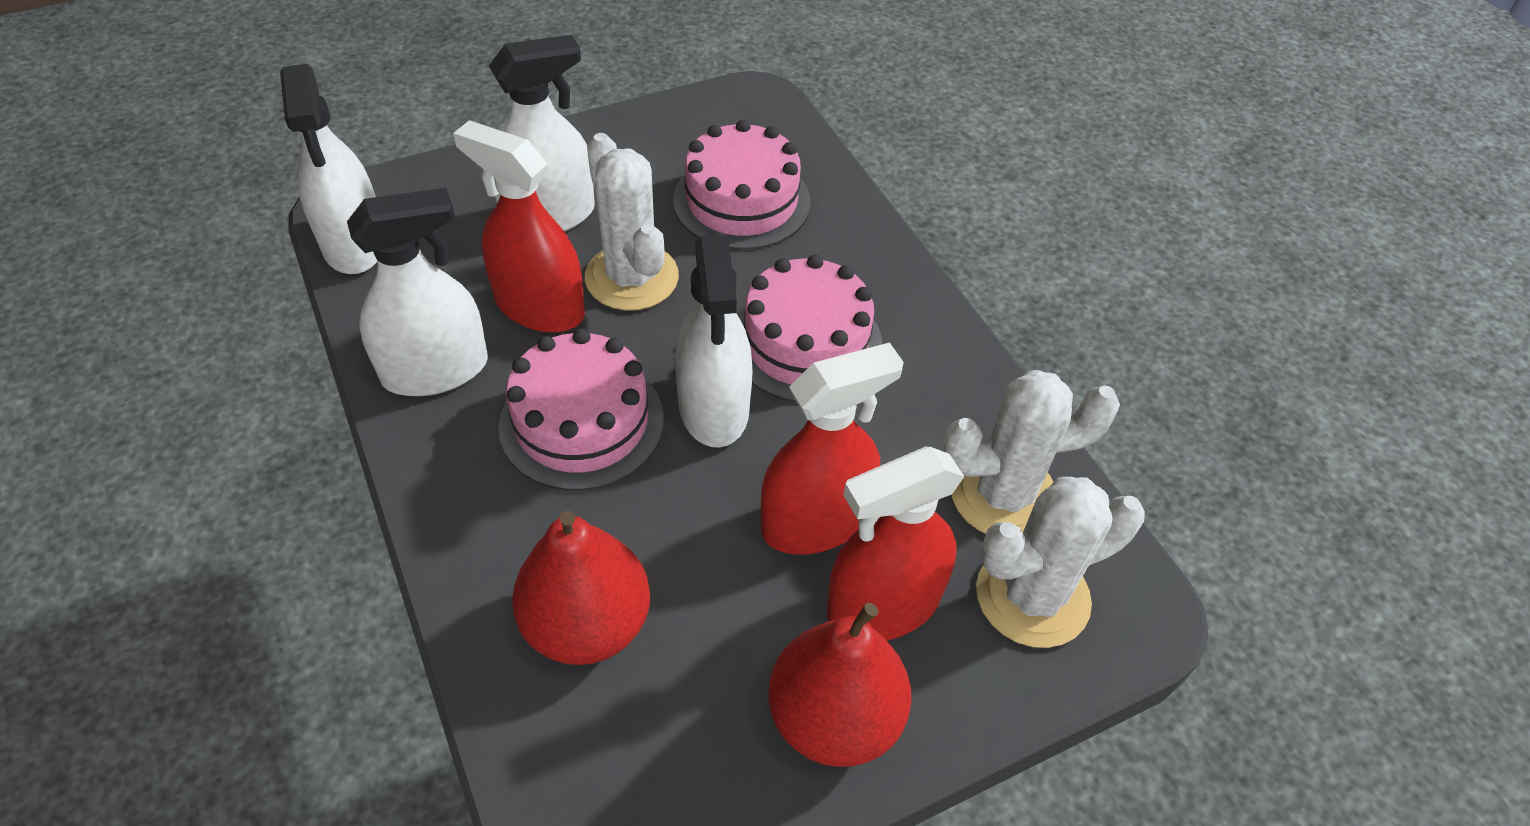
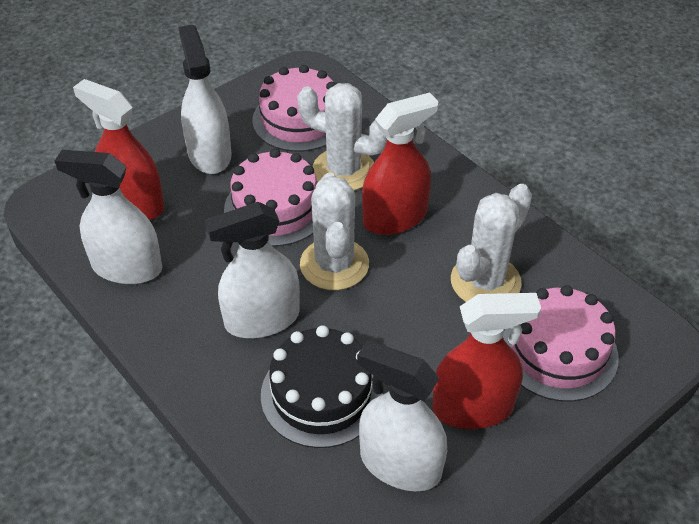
black cake: 0 -> 1
red pear: 2 -> 0

